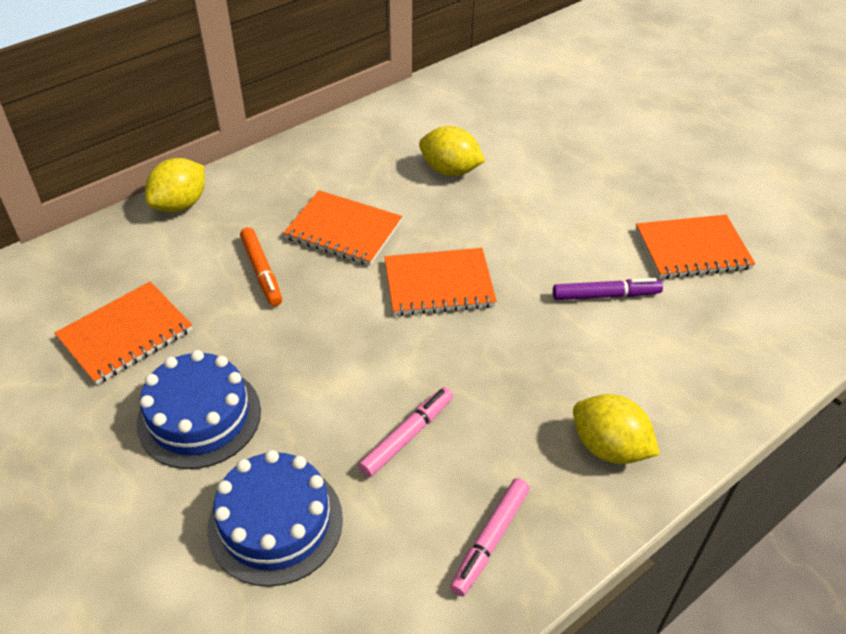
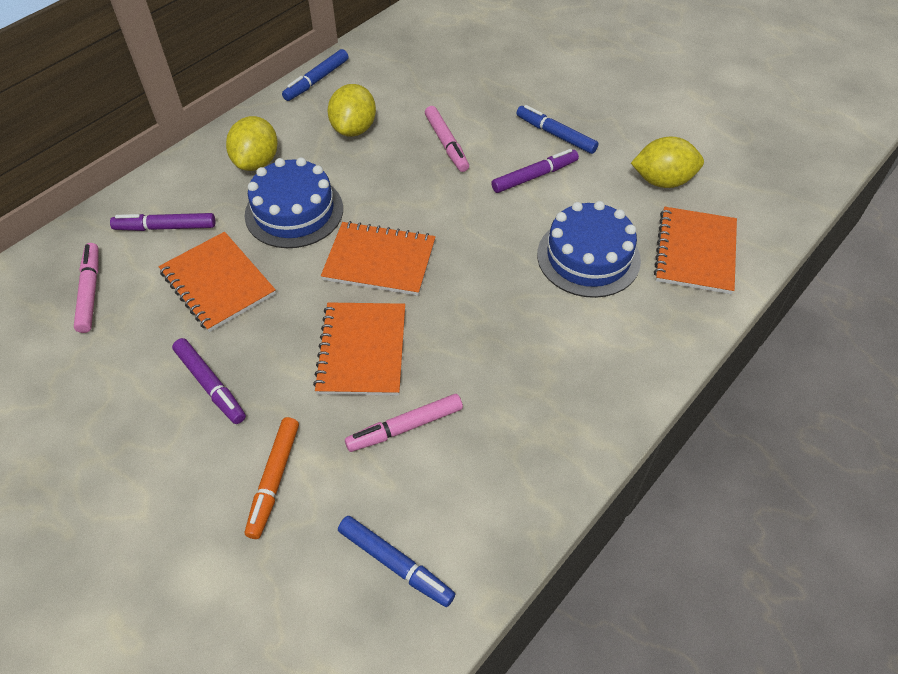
blue marker: 0 -> 3
pink marker: 2 -> 3
purple marker: 1 -> 3

